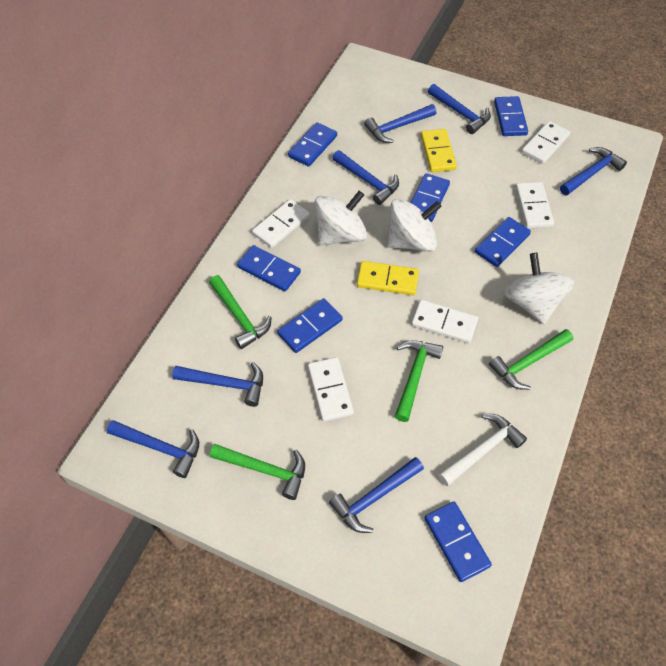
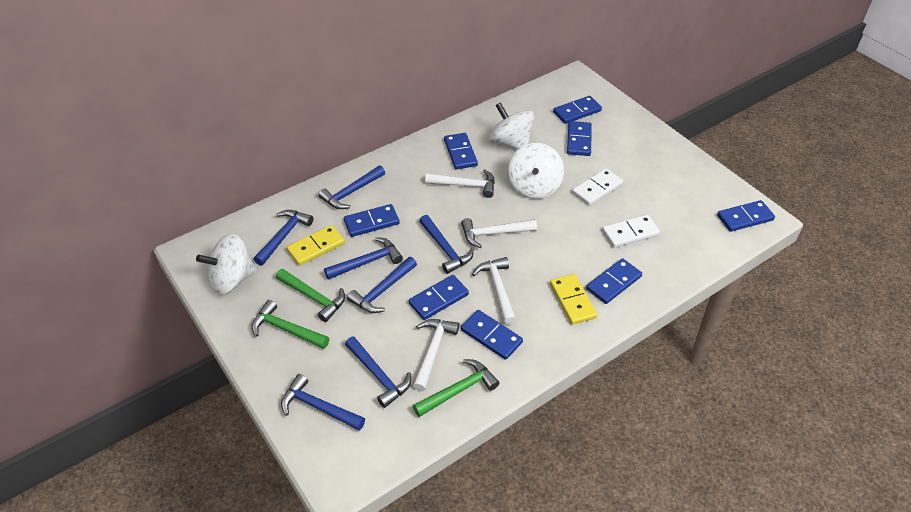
blue domino: 7 -> 8
green hammer: 4 -> 3
white domino: 5 -> 2
white hammer: 1 -> 4

